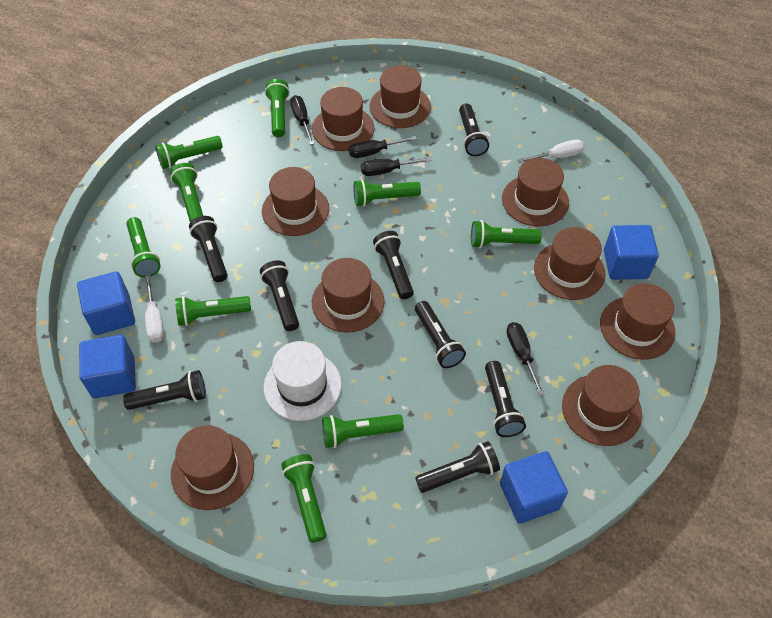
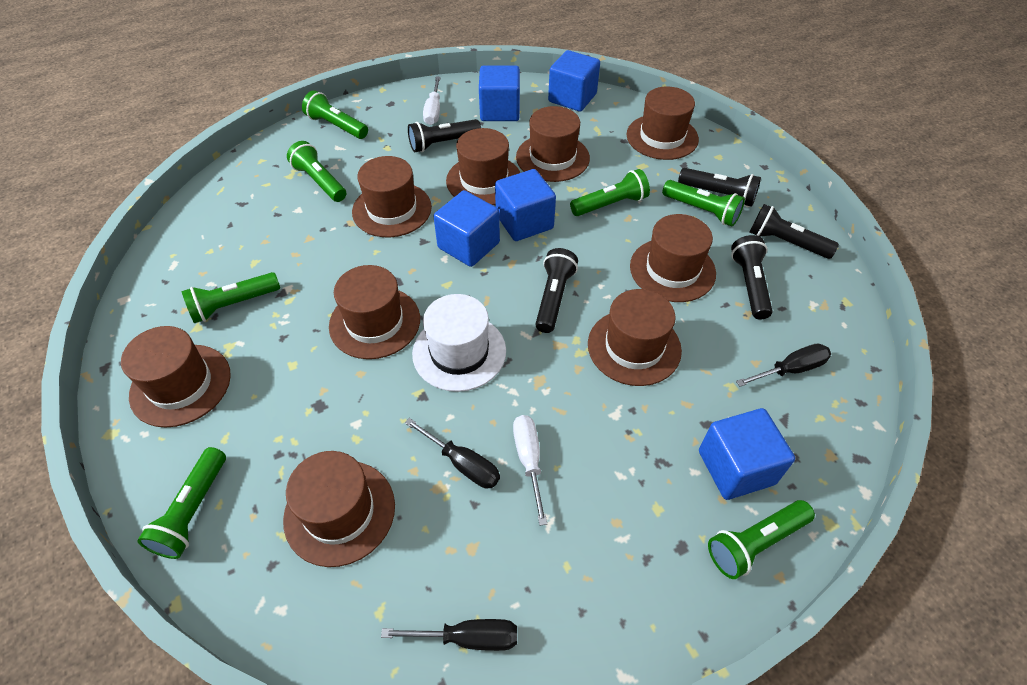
black flashlight: 8 -> 5
black screwdriver: 4 -> 3
blue cube: 4 -> 5
green flashlight: 9 -> 7

